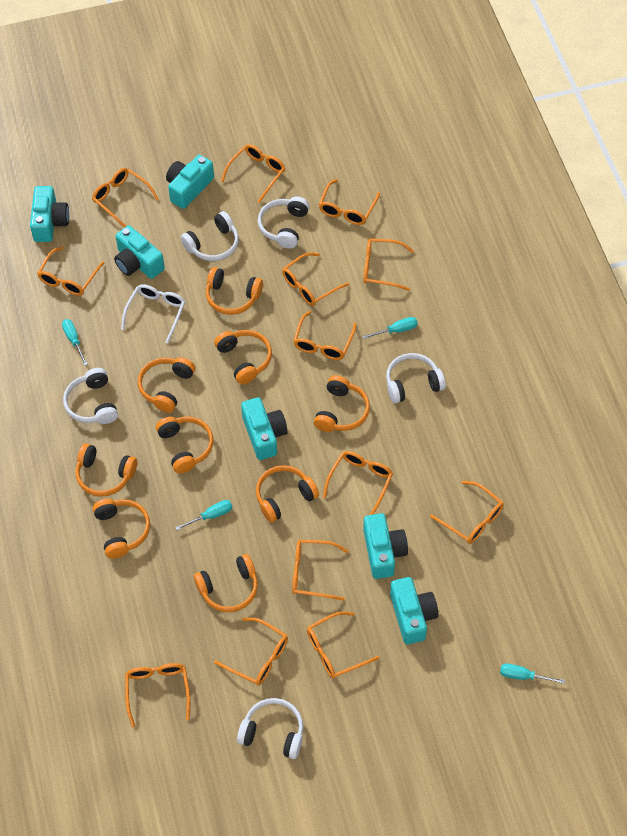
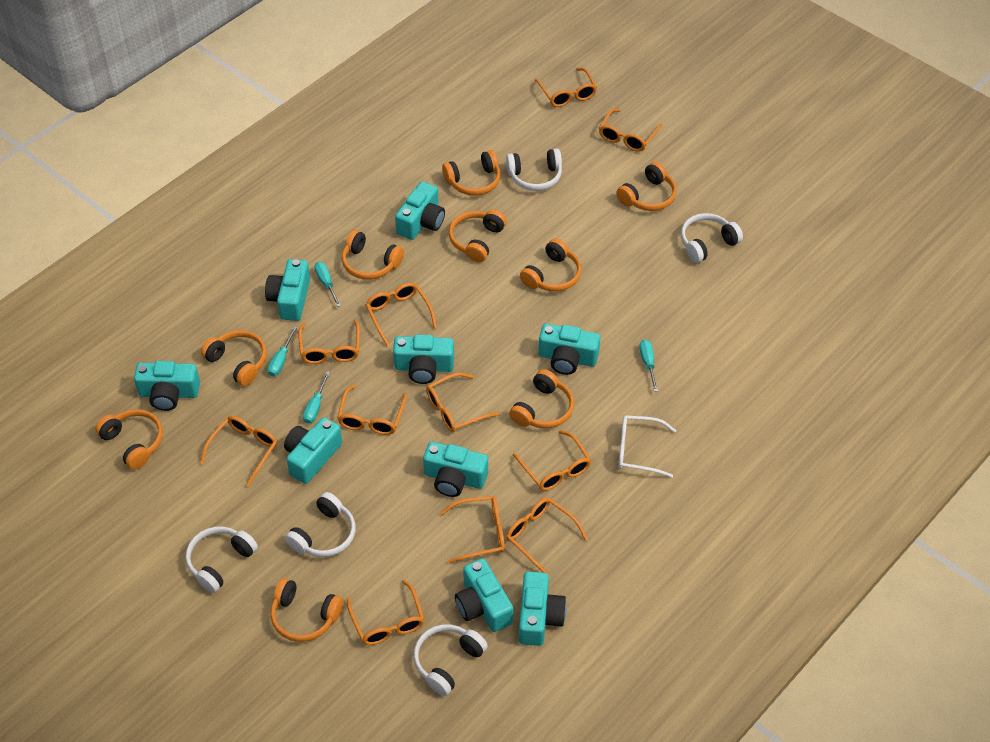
orange glasses: 13 -> 11
turquoise camera: 6 -> 9

